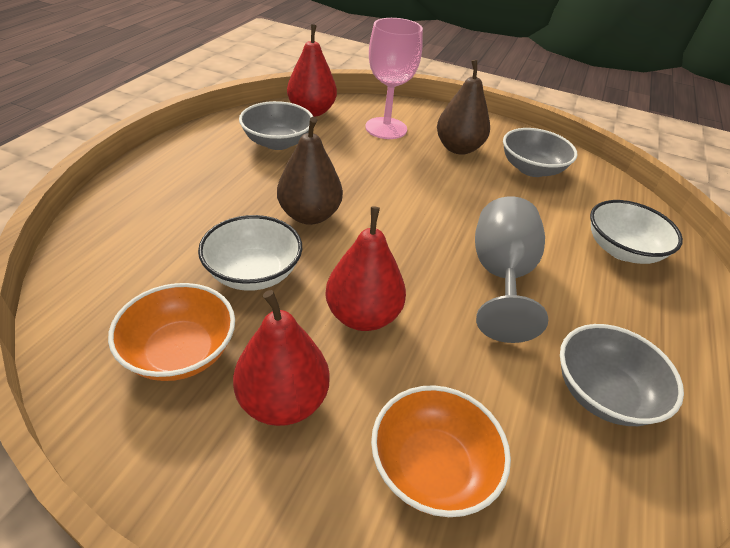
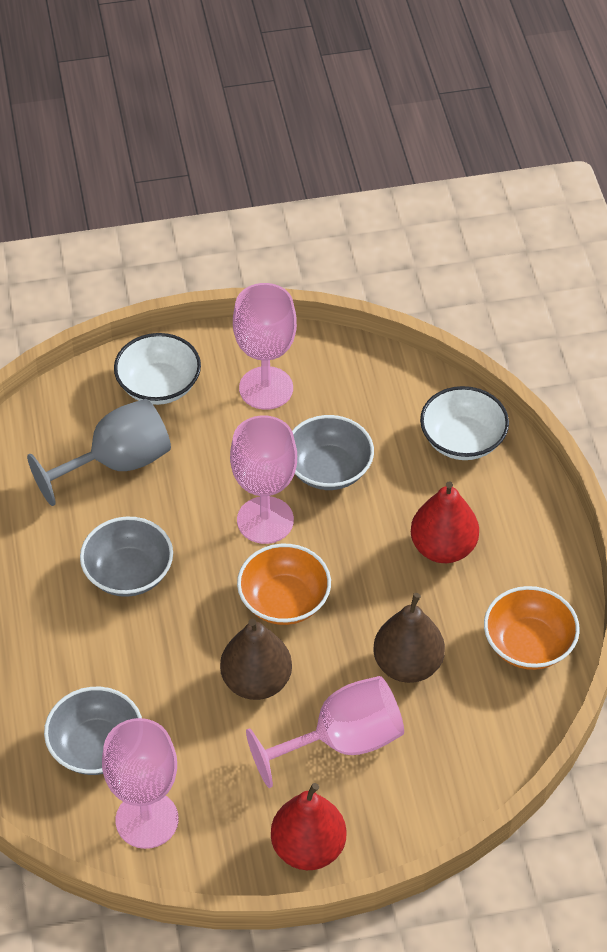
pink goblet: 1 -> 4
red pear: 3 -> 2

